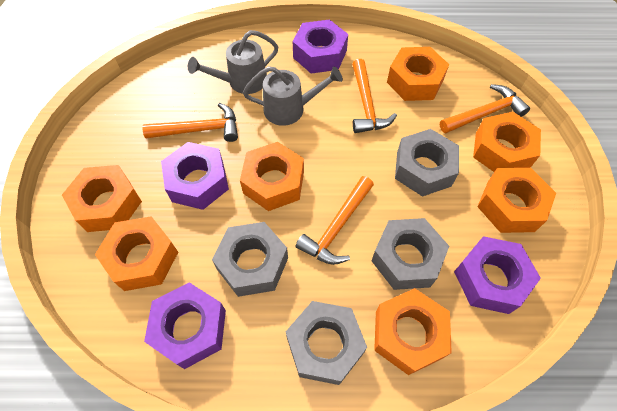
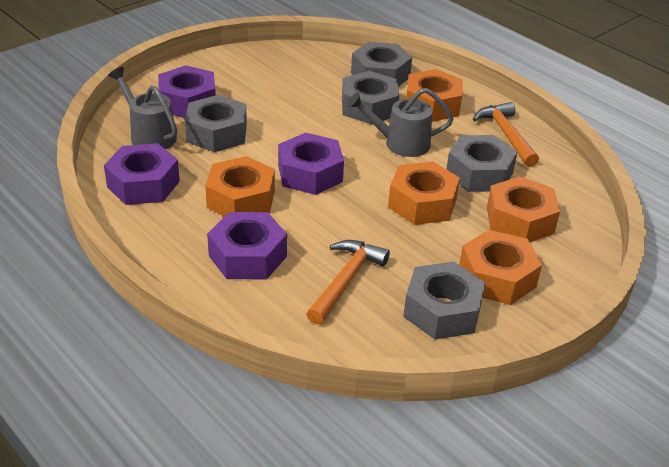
grey nut: 4 -> 5
orange hammer: 4 -> 2
orange nut: 7 -> 5

